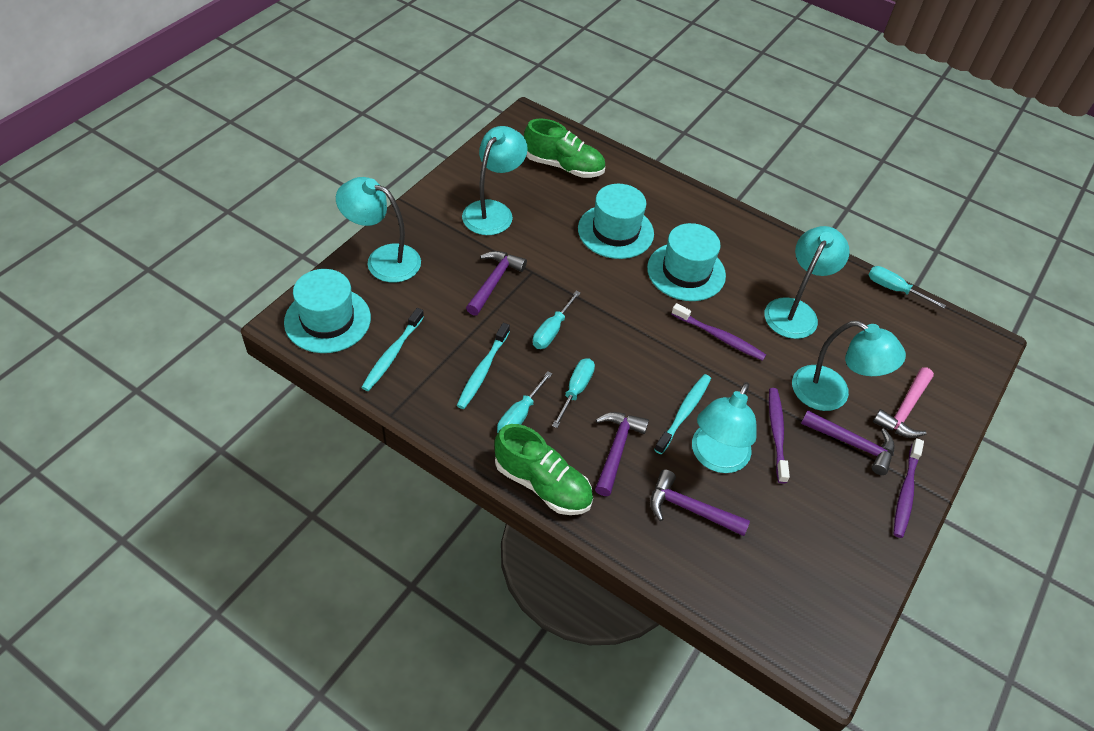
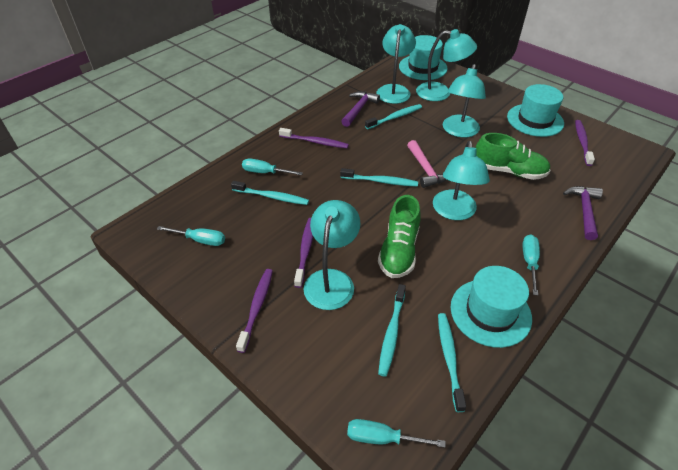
purple hammer: 4 -> 2
purple toothbrush: 3 -> 4
turquoise toothbrush: 3 -> 5

